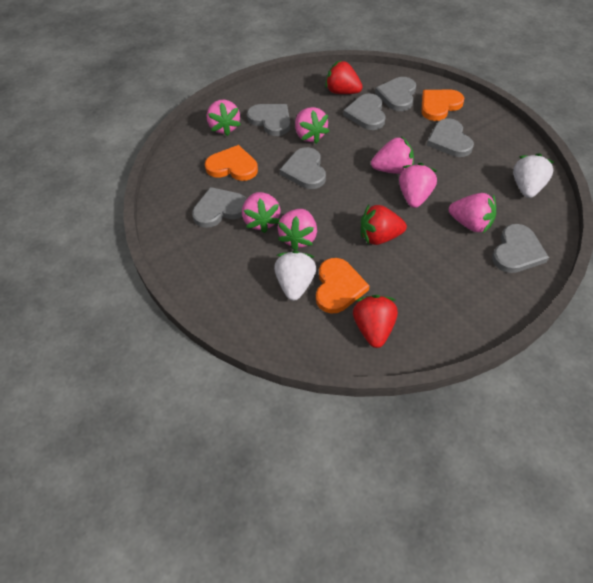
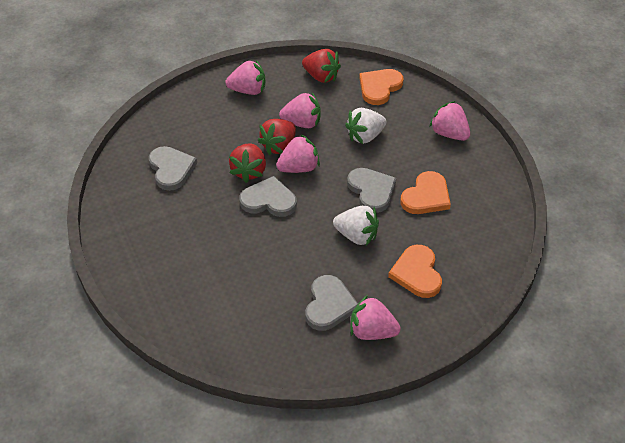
grey heart: 7 -> 4
pink strawberry: 7 -> 5

